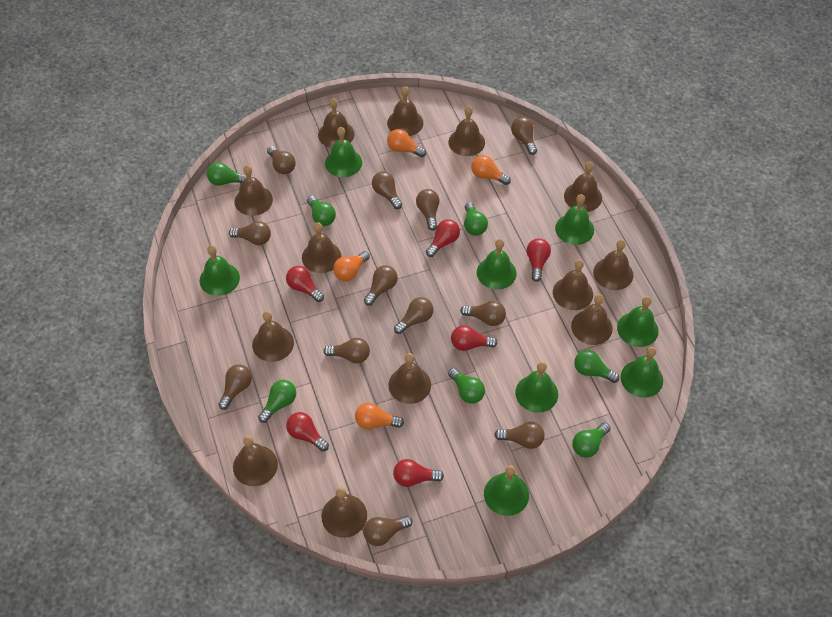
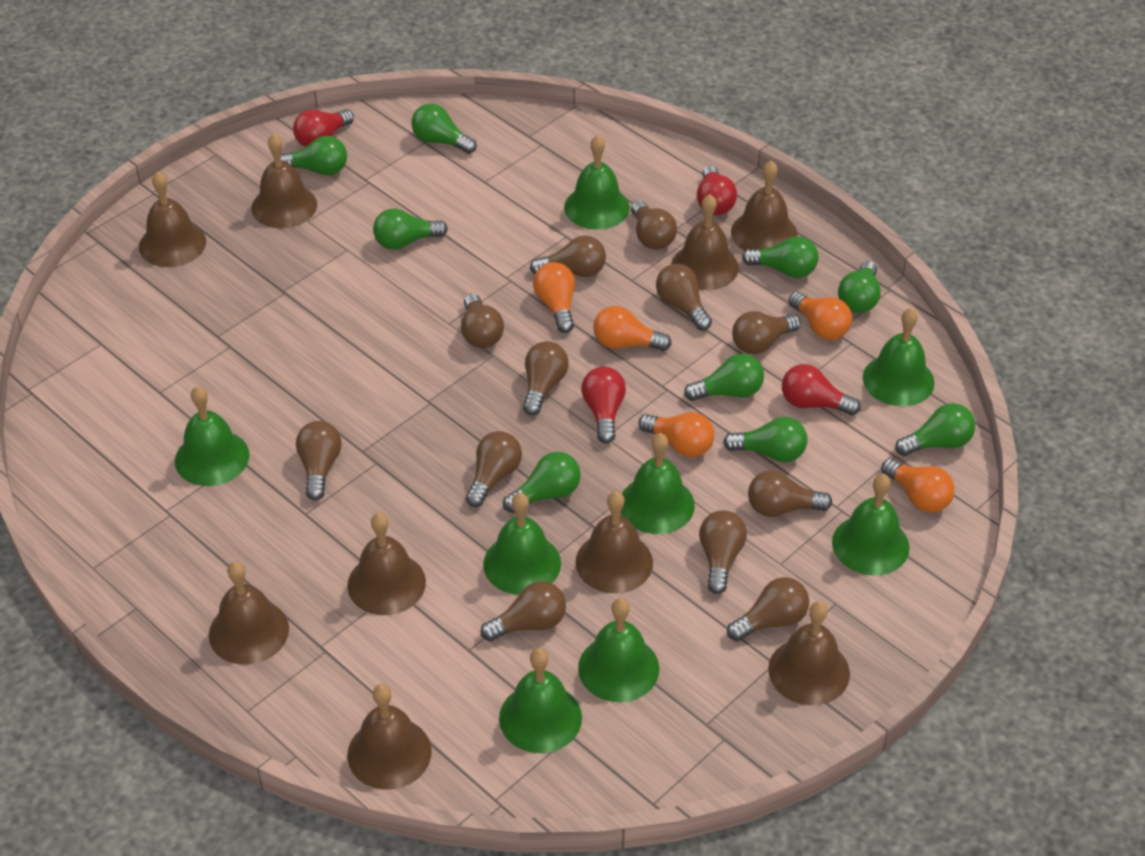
brown bell: 13 -> 9
green light bulb: 7 -> 9
orange light bulb: 4 -> 5
red light bulb: 6 -> 4

